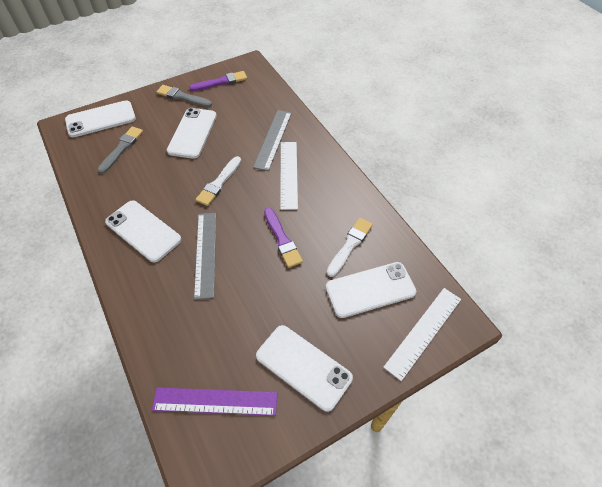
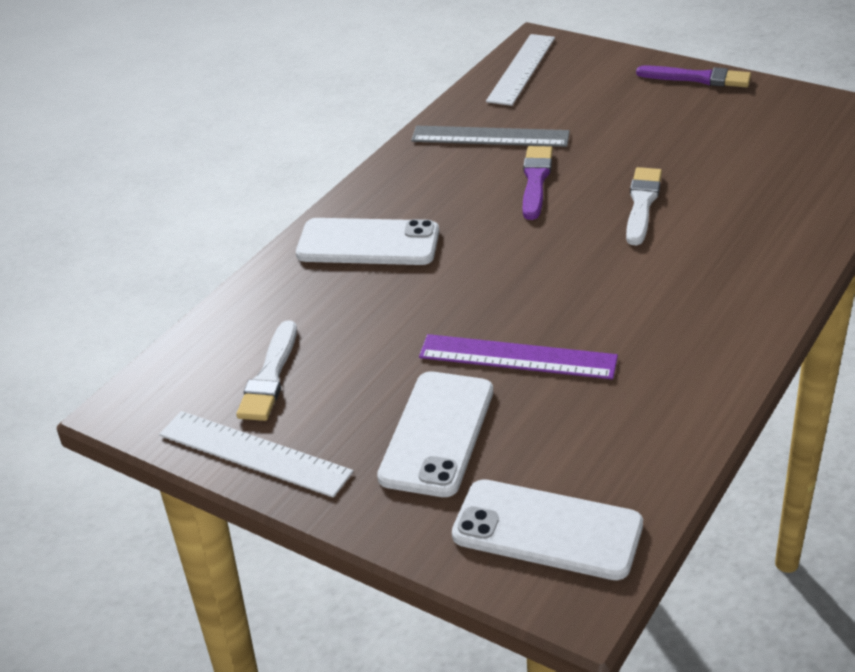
grey brush: 2 -> 0
grey ruler: 2 -> 1
white phone: 5 -> 3

